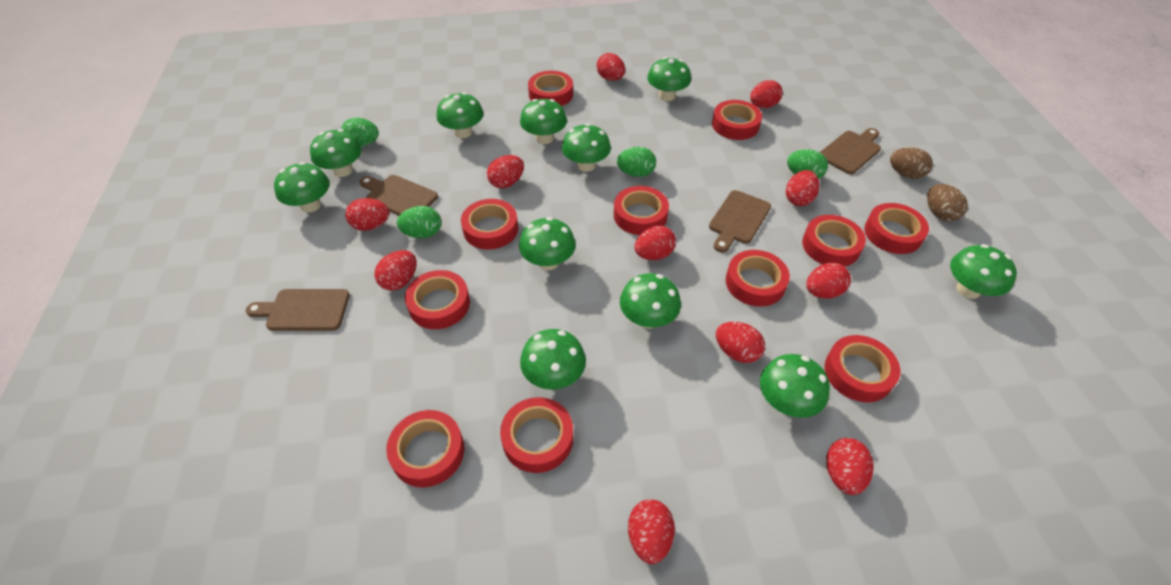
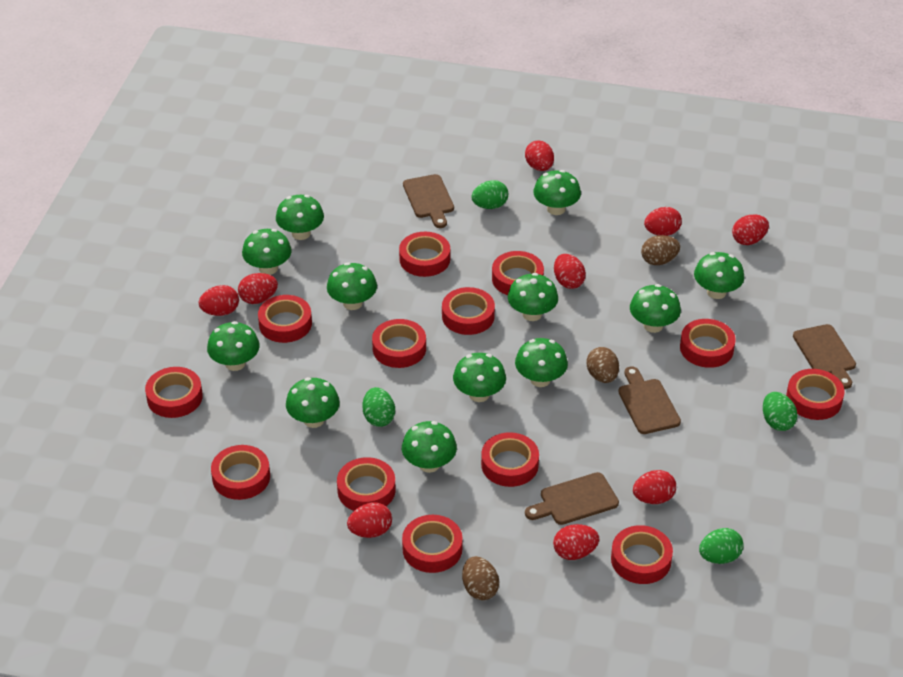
brown egg: 2 -> 3
green mushroom: 11 -> 12
red egg: 11 -> 9
red tape: 11 -> 13

